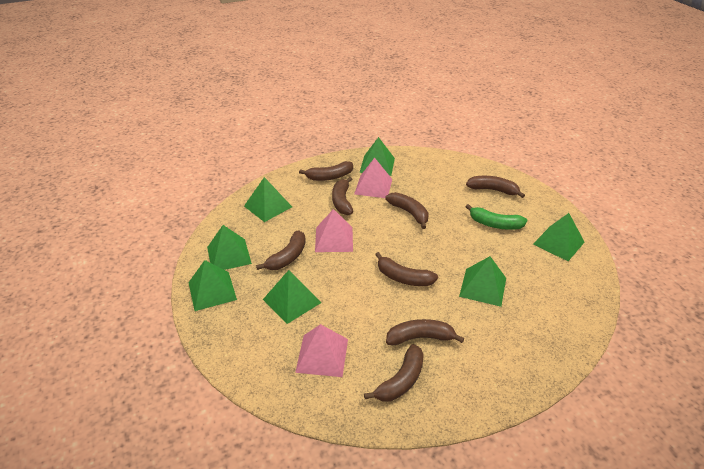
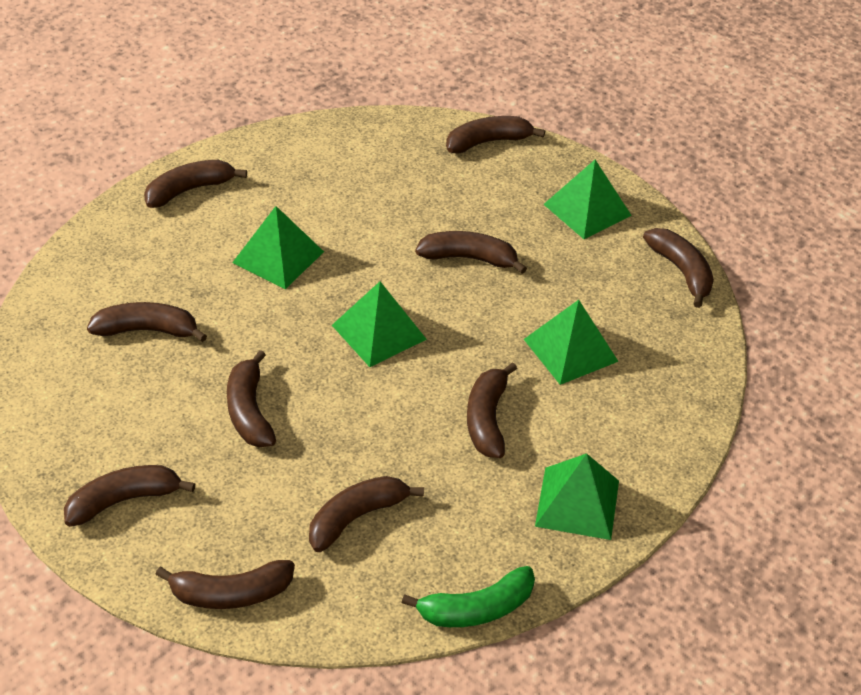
brown banana: 8 -> 10
green pyramid: 7 -> 5
pink pyramid: 3 -> 0

